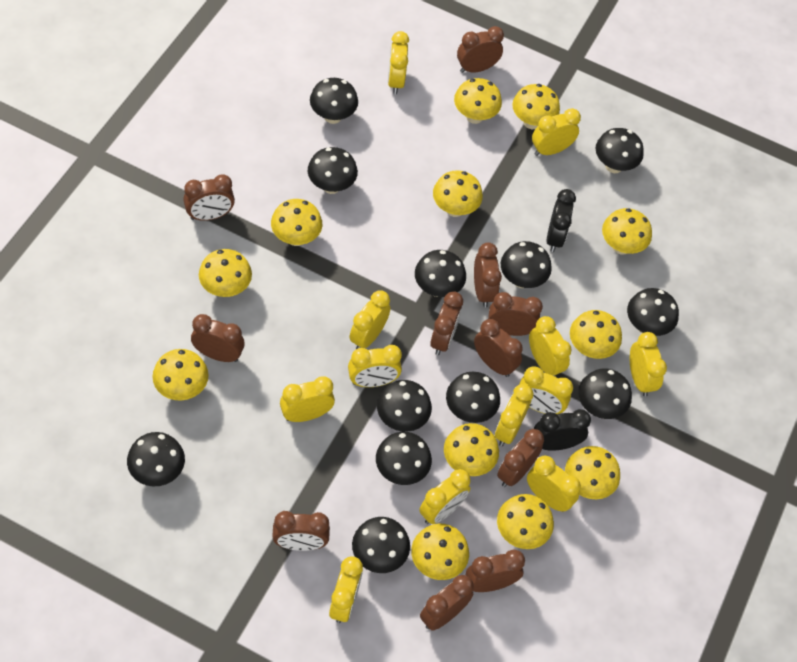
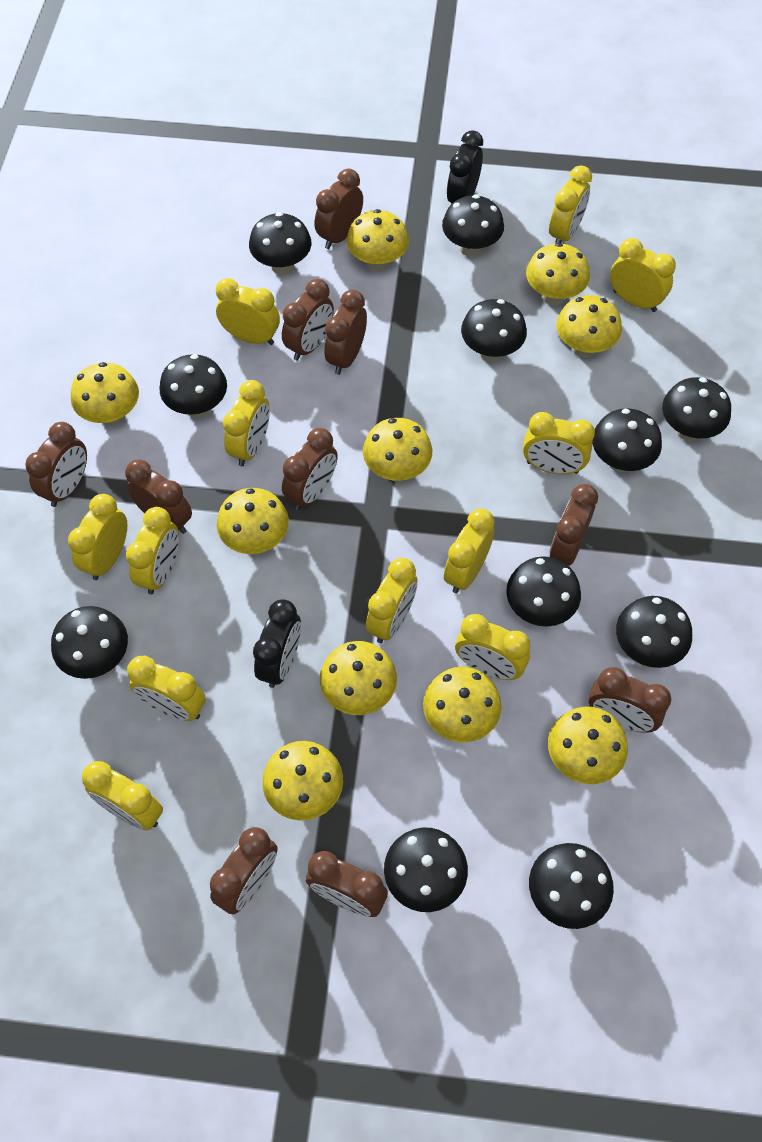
black mushroom: 12 -> 11
brown clock: 11 -> 10
yellow mushroom: 12 -> 10

